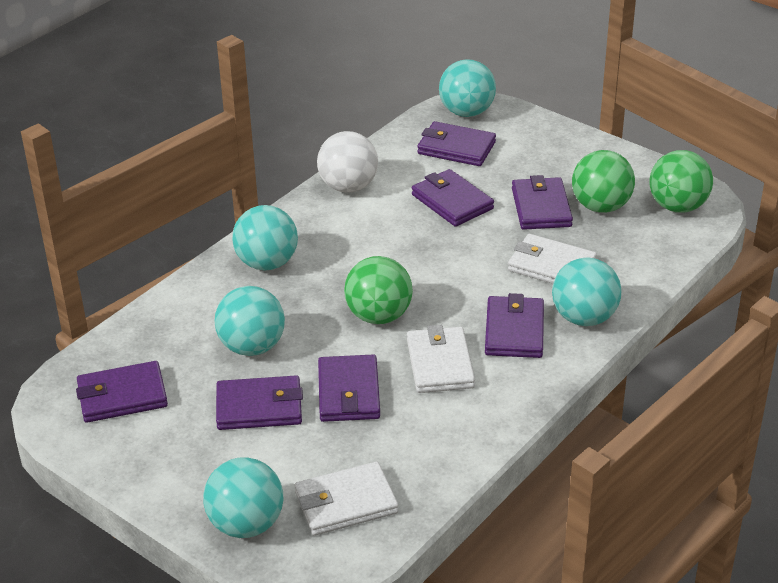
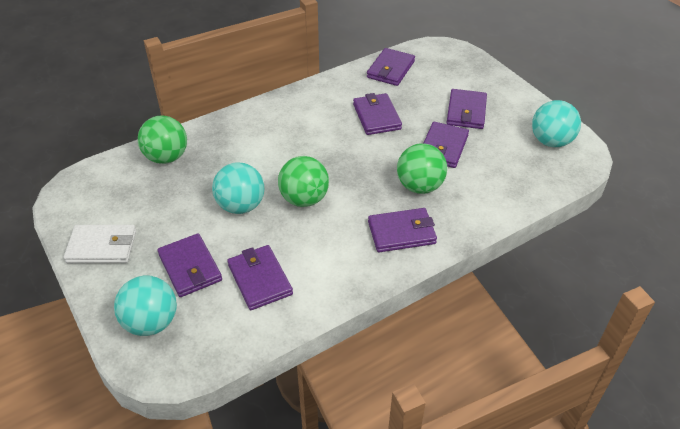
turquoise ball: 5 -> 3
white ball: 1 -> 0
white wallet: 3 -> 1

